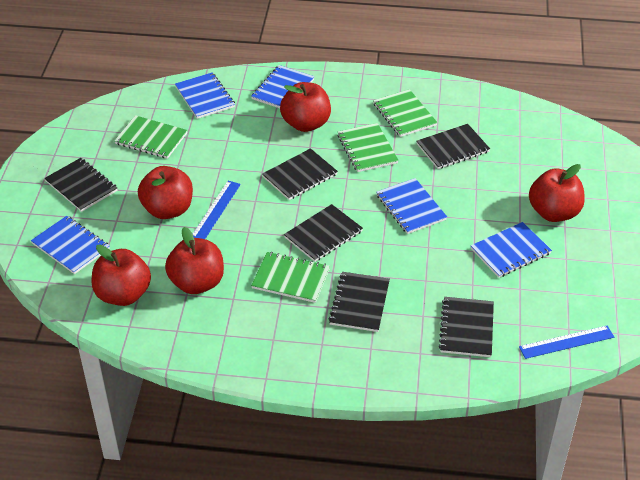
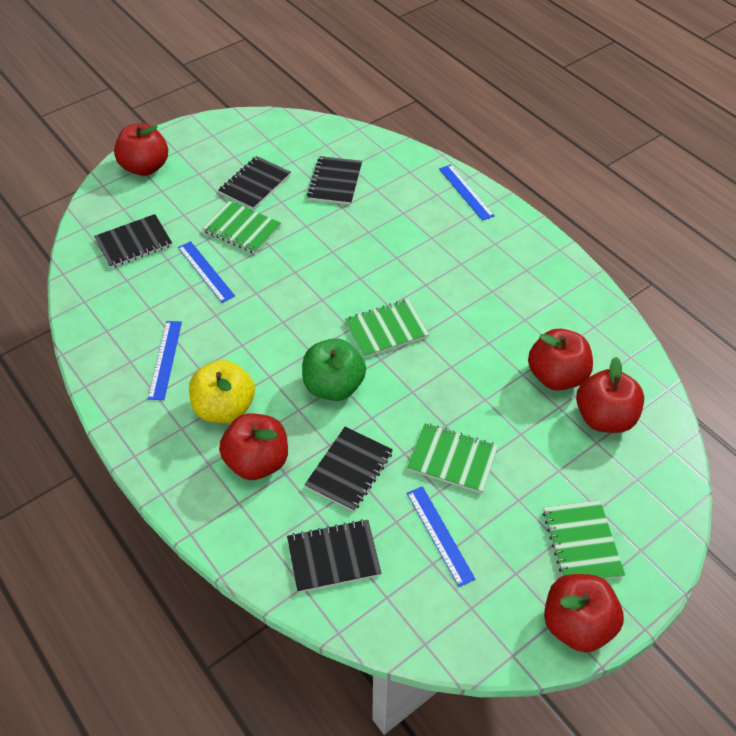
black notebook: 6 -> 5
blue notebook: 5 -> 0
blue ruler: 2 -> 4
green apple: 0 -> 1
yellow apple: 0 -> 1

